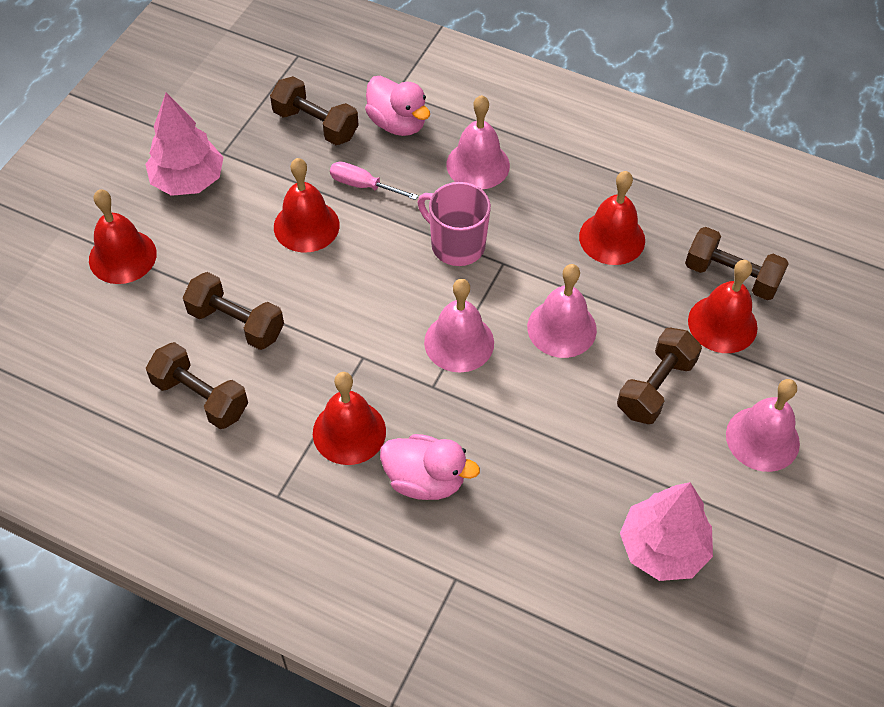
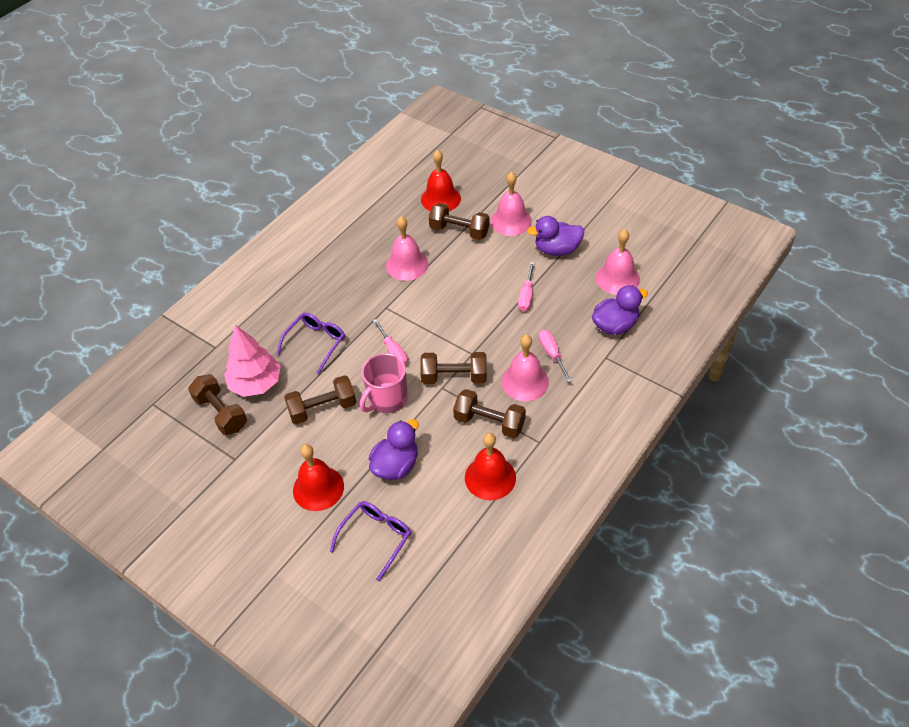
pink duck: 2 -> 0
pink screwdriver: 1 -> 3
pink tree: 2 -> 1
purple duck: 0 -> 3
purple glasses: 0 -> 2
red bell: 5 -> 3

